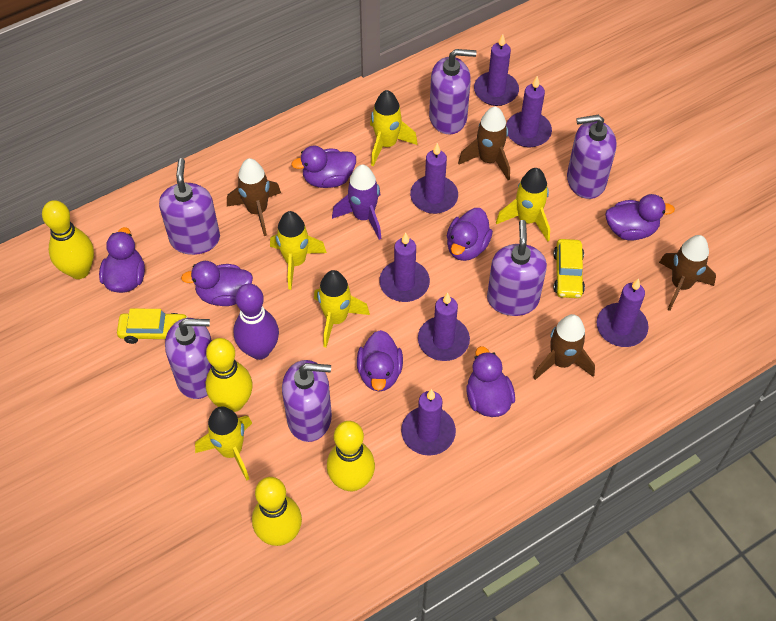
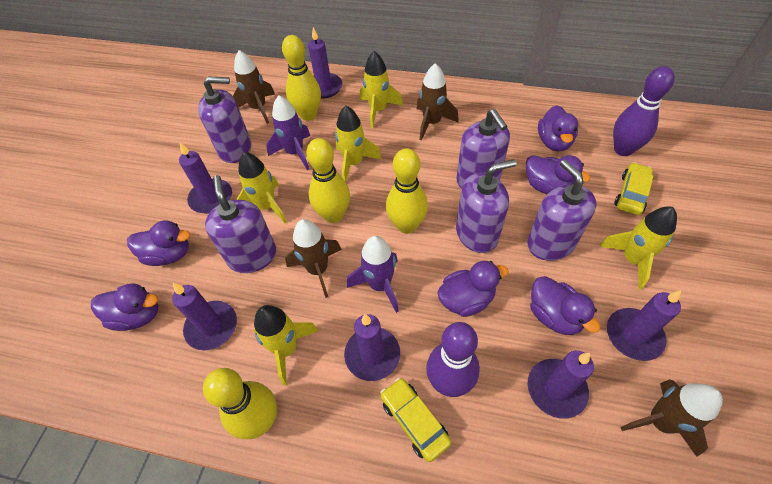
purple bowling pin: 1 -> 2
purple candle: 7 -> 6
purple duck: 7 -> 6
purple rocket: 1 -> 2
purple soap dispenser: 6 -> 5

